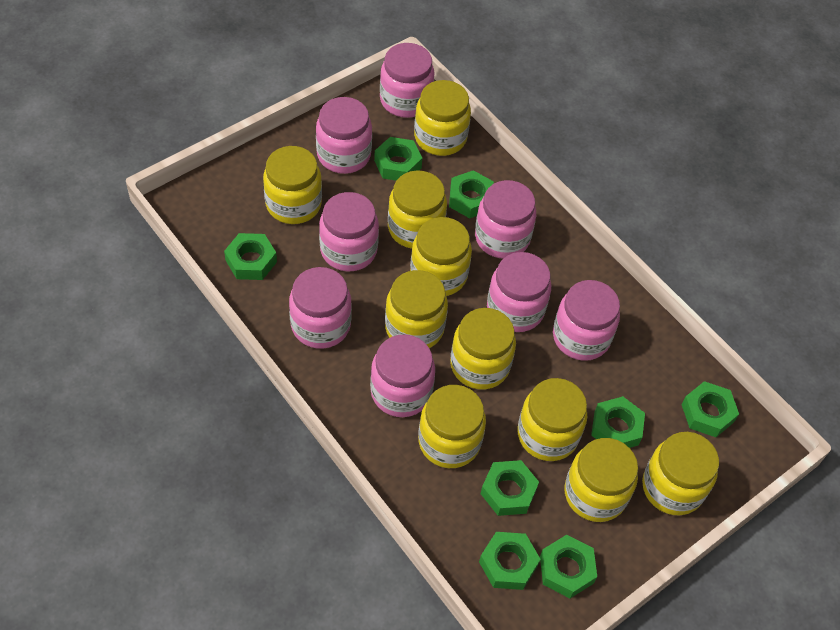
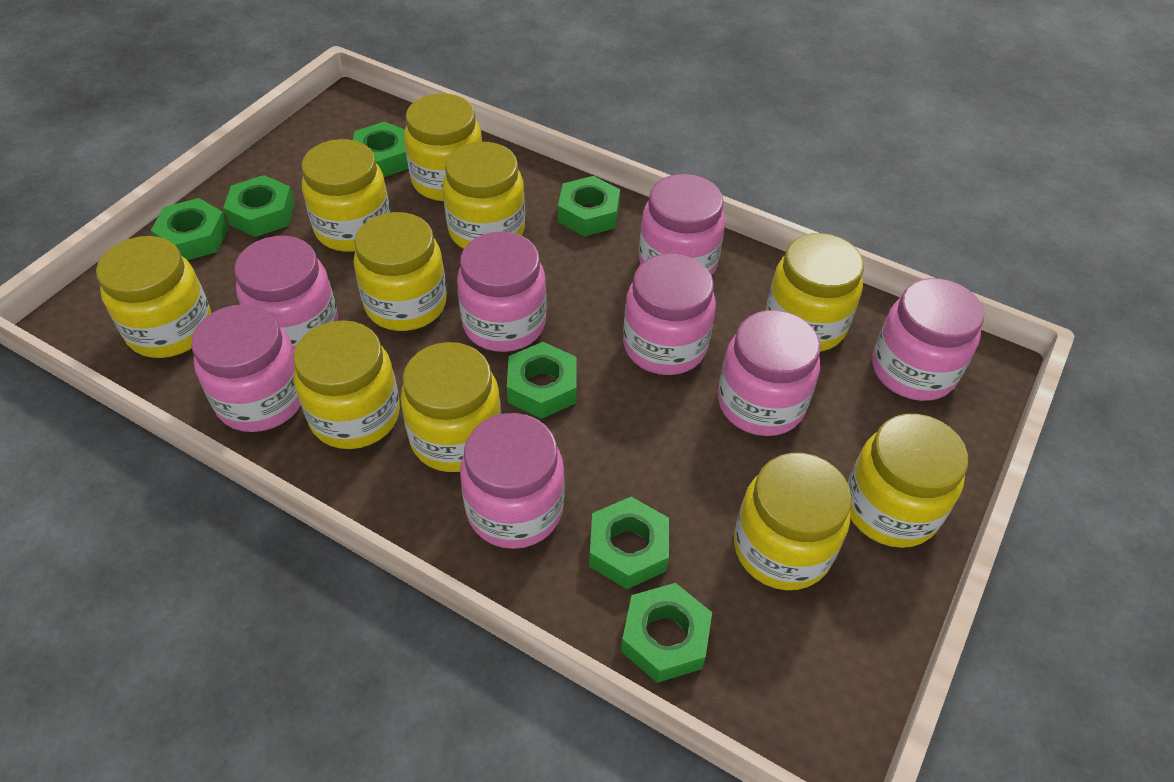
green nut: 8 -> 7

